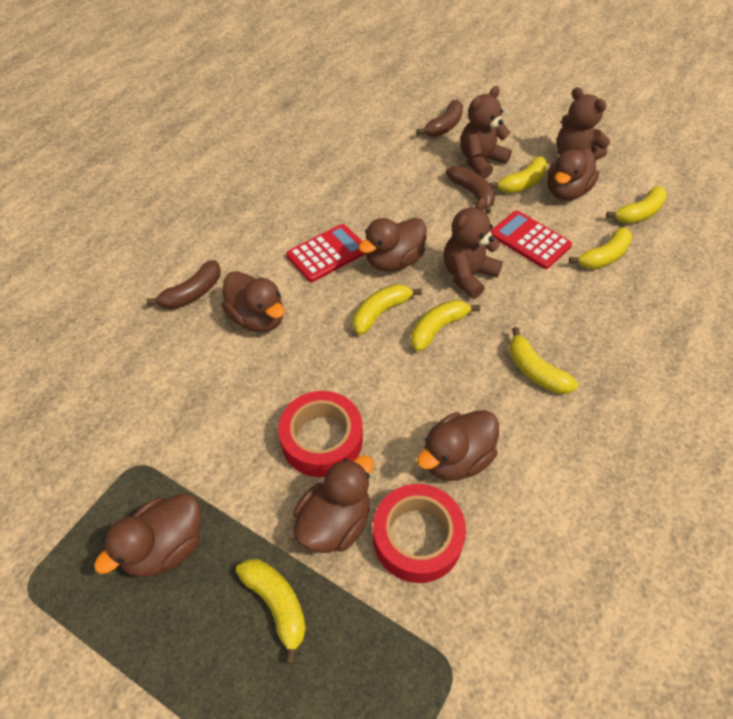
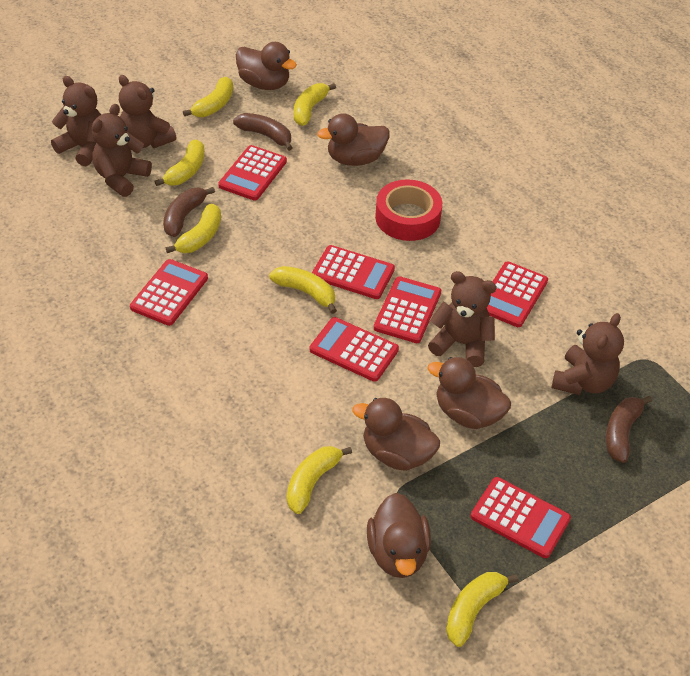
brown duck: 6 -> 5
brown teddy bear: 3 -> 5
red calculator: 2 -> 7
red tape: 2 -> 1

